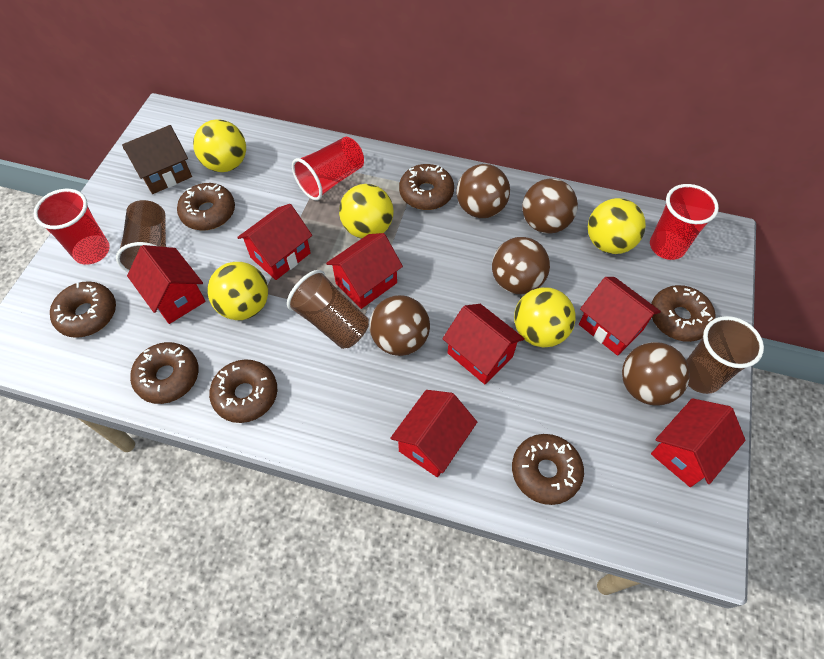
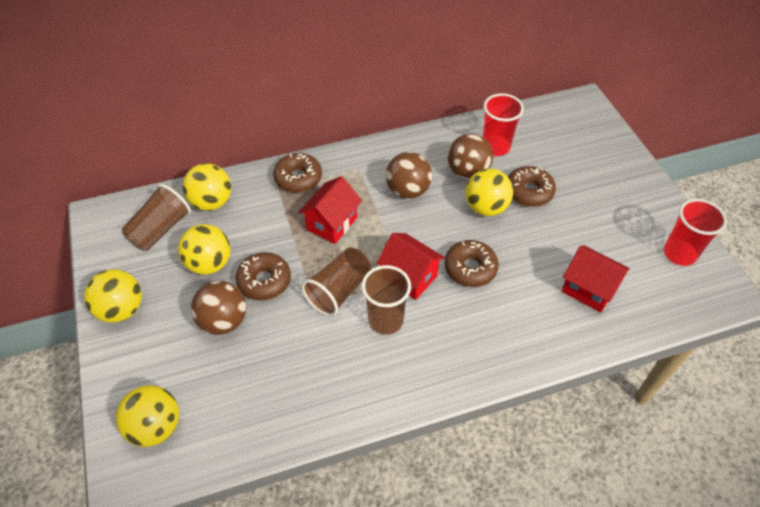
brown ball: 5 -> 3
brown donut: 7 -> 4
brown house: 1 -> 0
red cup: 3 -> 2
red house: 7 -> 3

